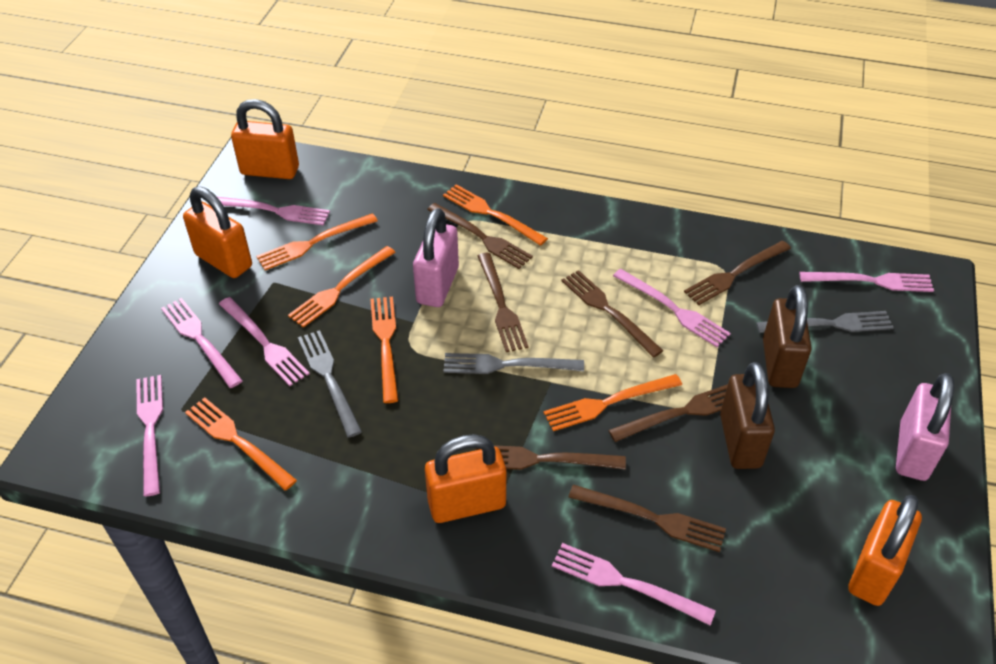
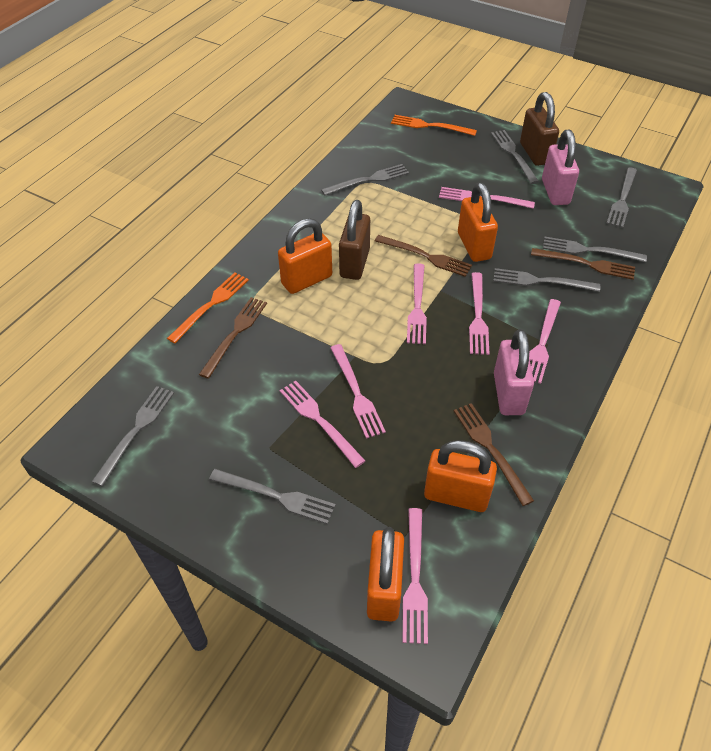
brown fork: 7 -> 4
grey fork: 3 -> 7
orange fork: 6 -> 2

